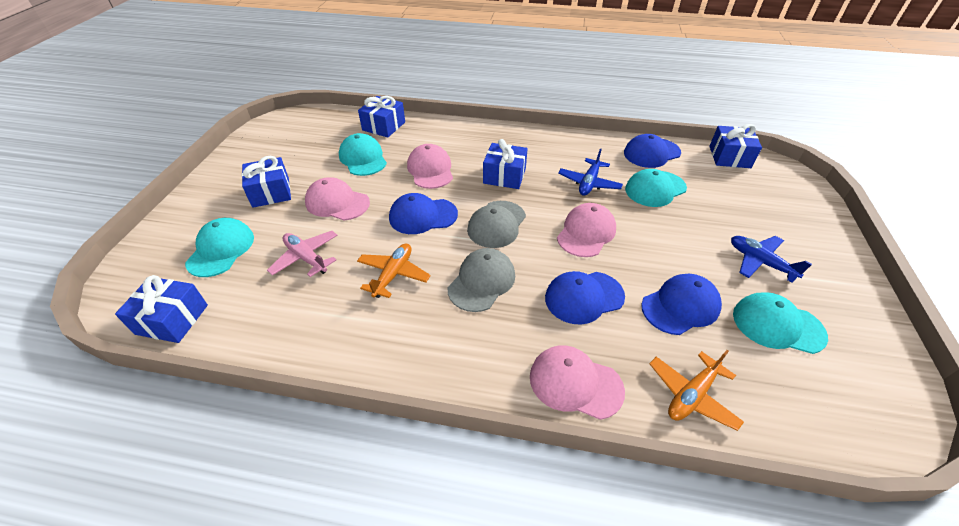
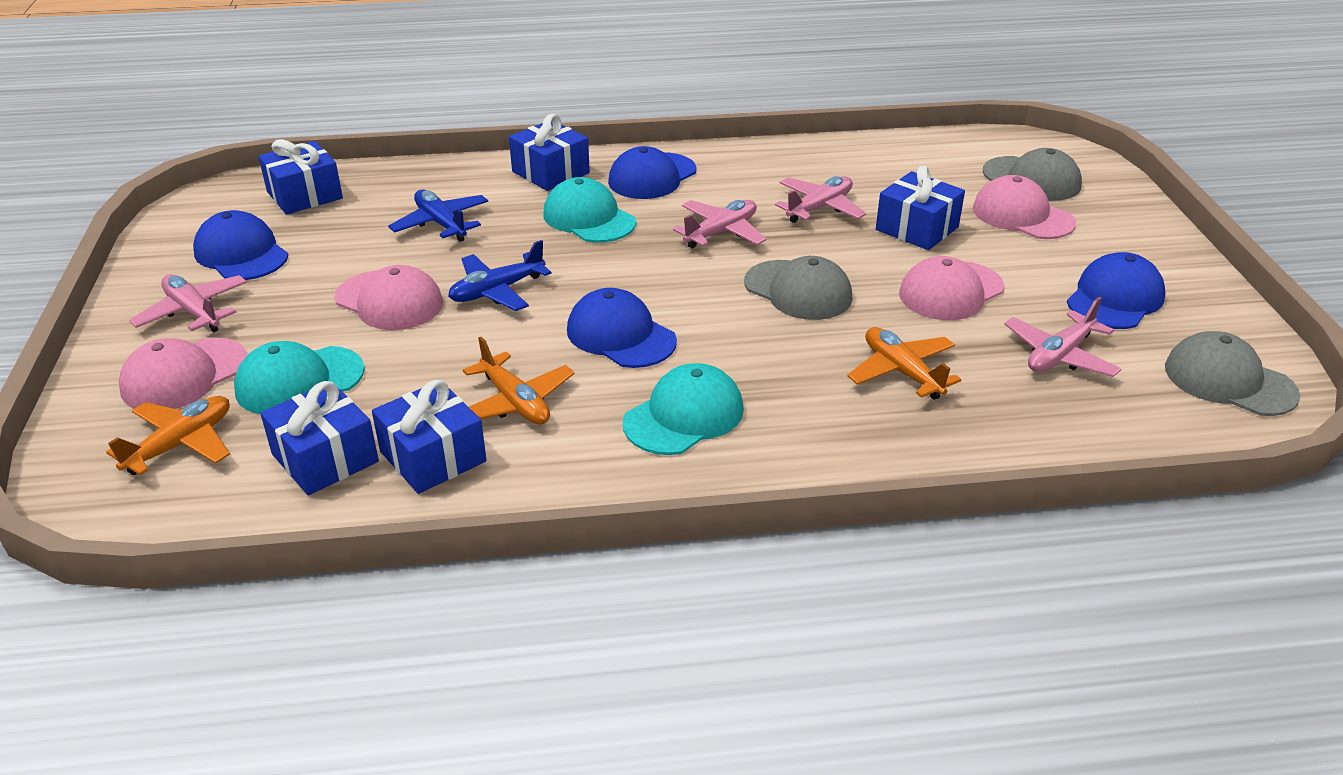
grey cap: 2 -> 3
orange plane: 2 -> 3
pink plane: 1 -> 4
turquoise cap: 4 -> 3

